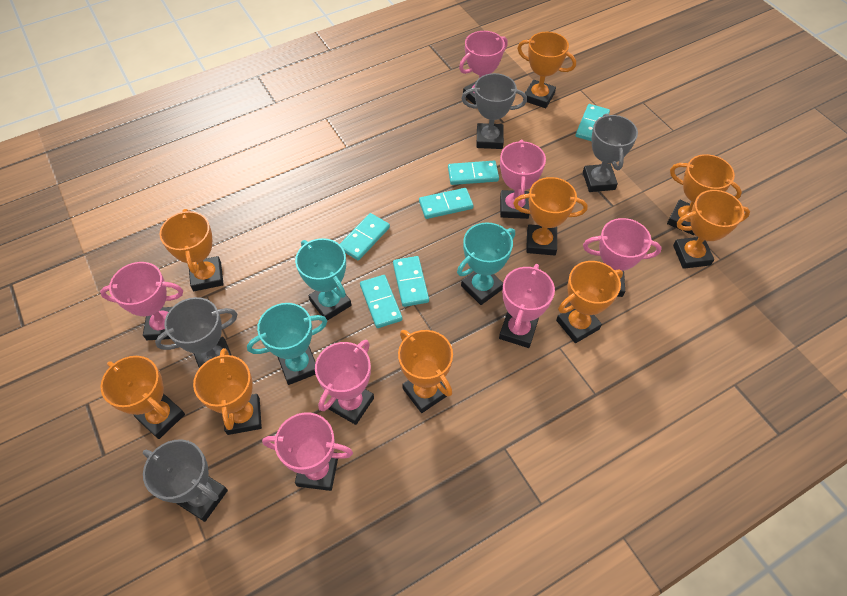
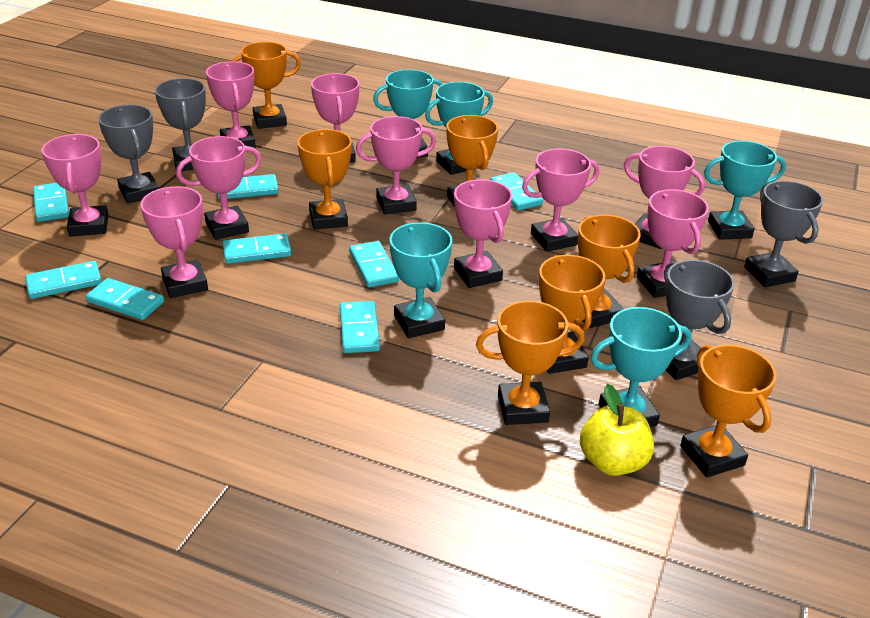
orange trophy: 9 -> 7
pink trophy: 7 -> 10
turquoise domino: 6 -> 8
turquoise trophy: 3 -> 5
yellow apple: 0 -> 1

